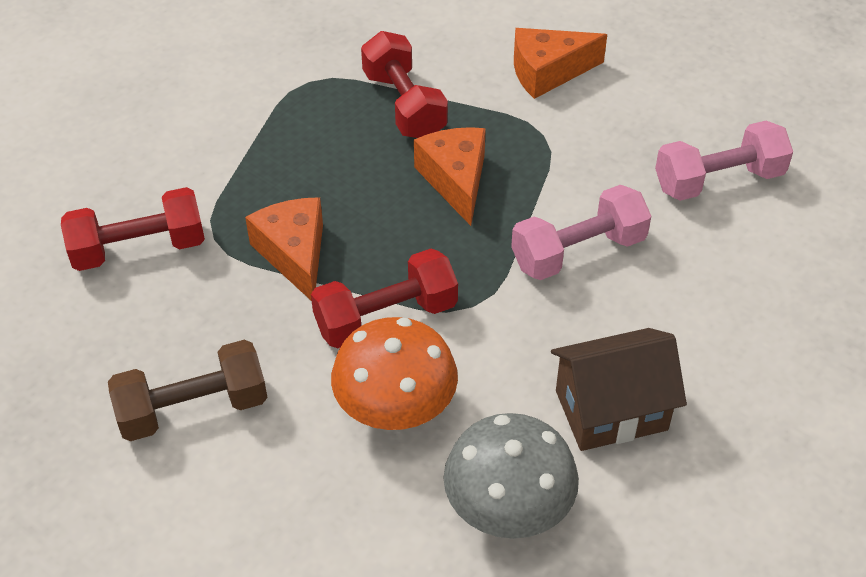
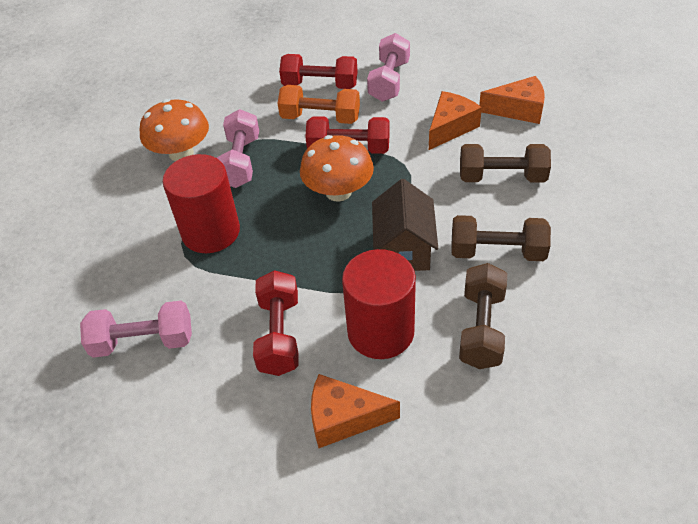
brown dumbbell: 1 -> 3
grey mushroom: 1 -> 0
orange dumbbell: 0 -> 1
orange mushroom: 1 -> 2
pink dumbbell: 2 -> 3
red cylinder: 0 -> 2

